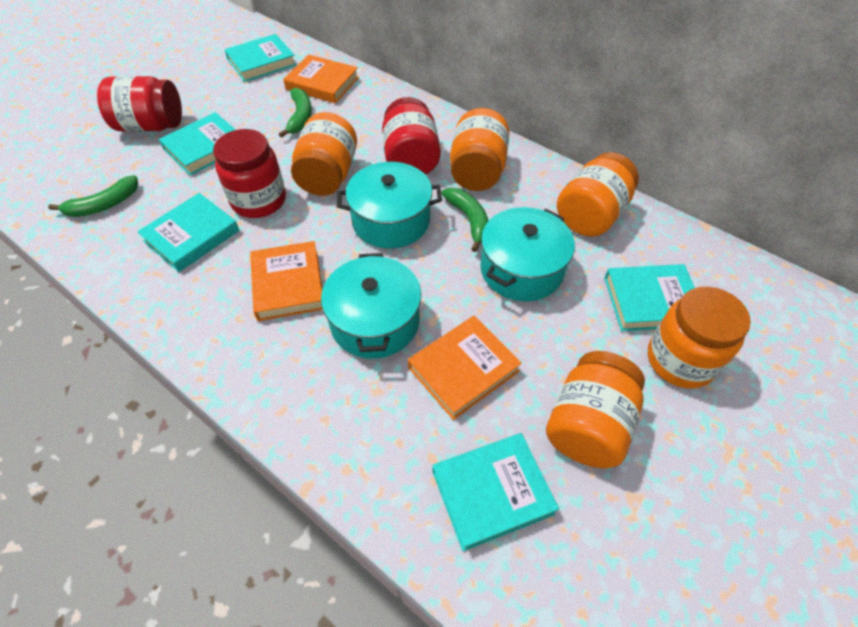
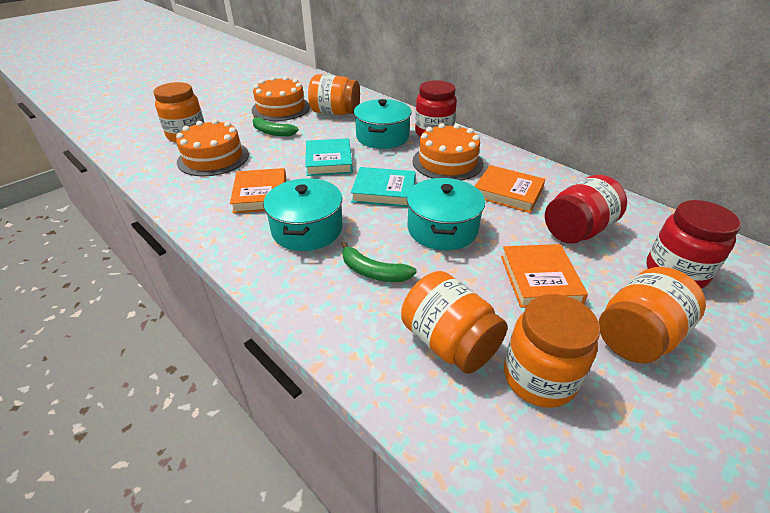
green banana: 3 -> 2
orange cake: 0 -> 3
turquoise book: 5 -> 2

